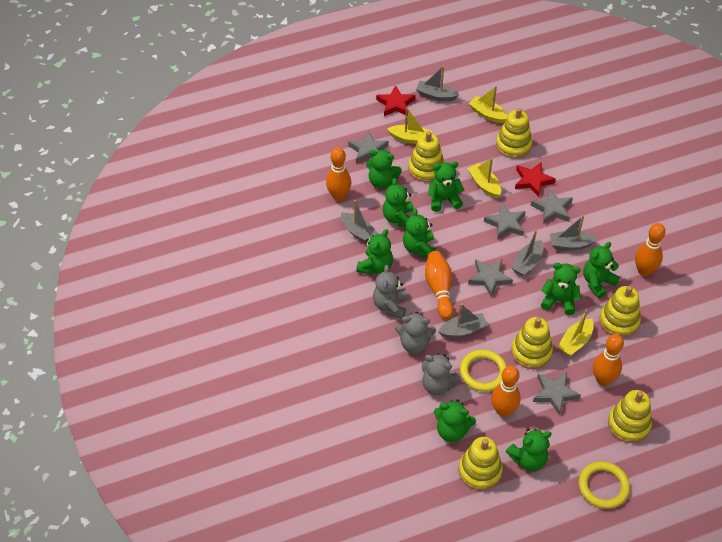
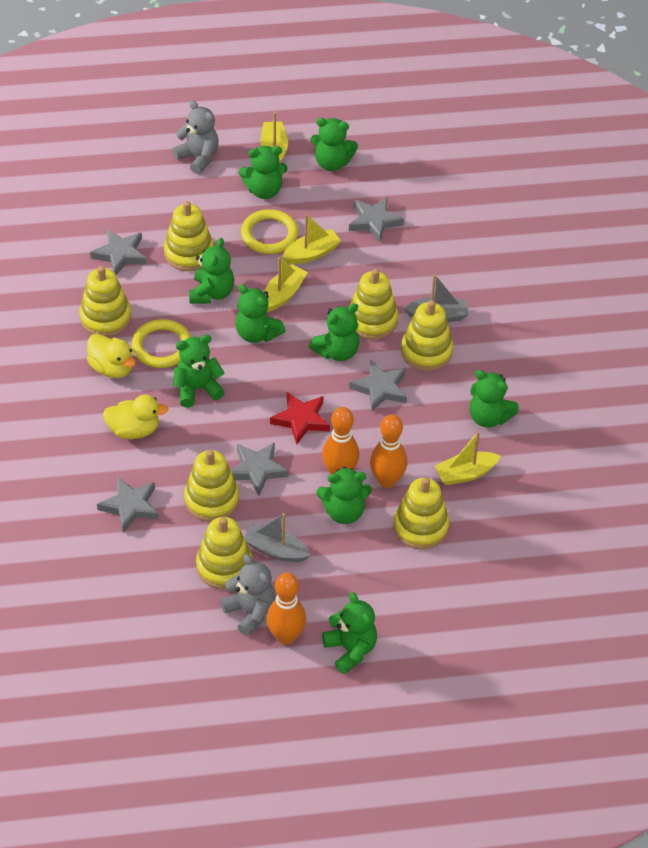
grey boat: 5 -> 2
grey teddy bear: 3 -> 2
orange bowling pin: 5 -> 3
red star: 2 -> 1
yellow duck: 0 -> 2
yellow stacking toy: 6 -> 7

